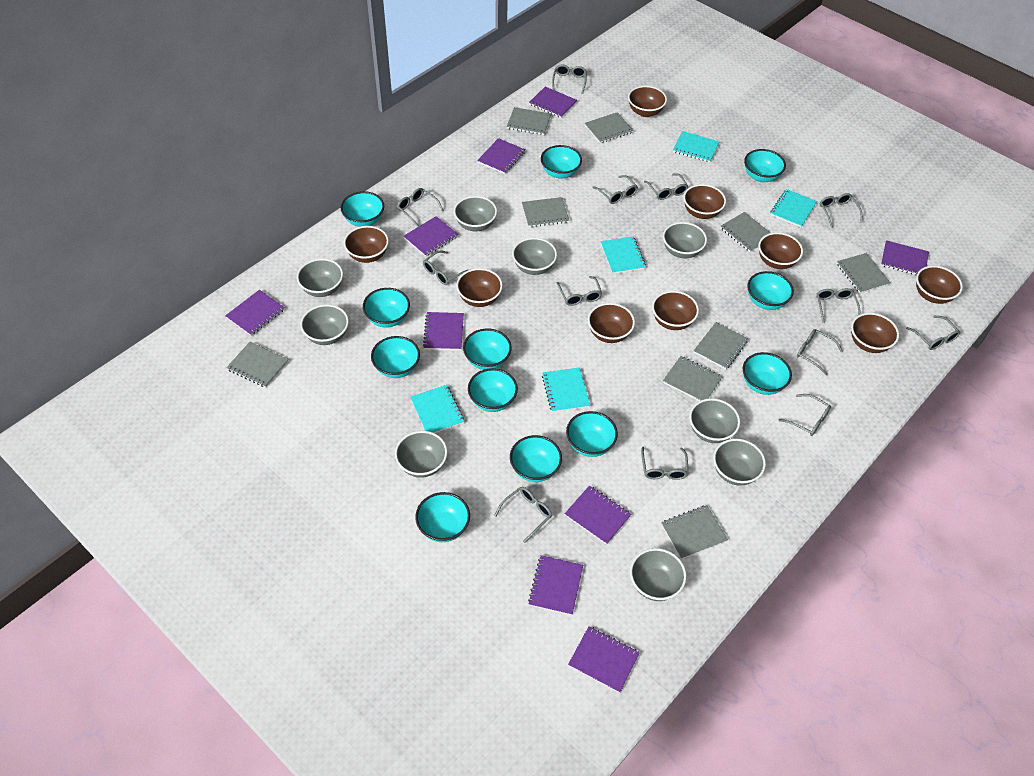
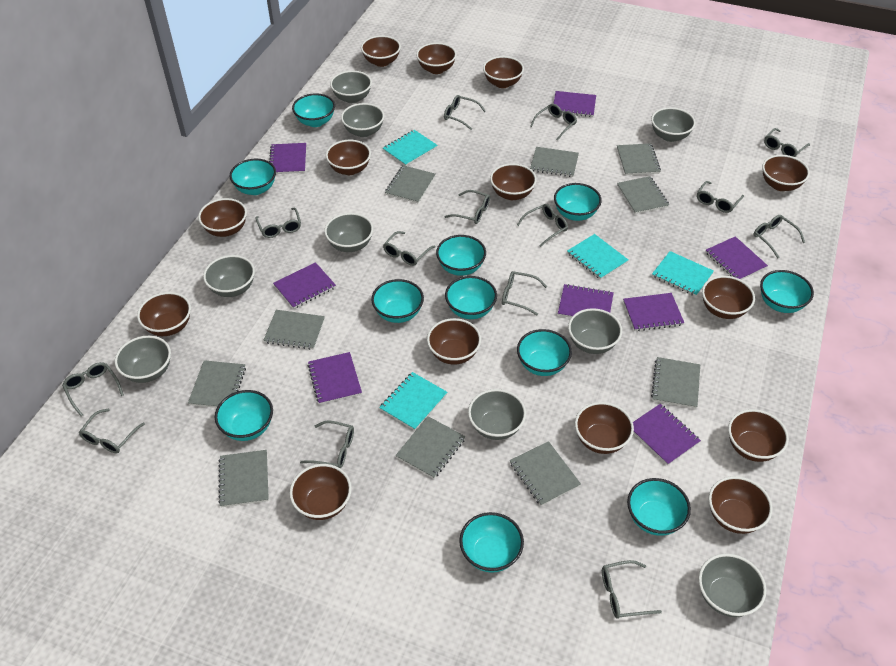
brown bowl: 9 -> 14
grey glasses: 13 -> 14
grey notebook: 9 -> 10
purple notebook: 9 -> 8
turquoise bowl: 12 -> 11
turquoise notebook: 5 -> 4

